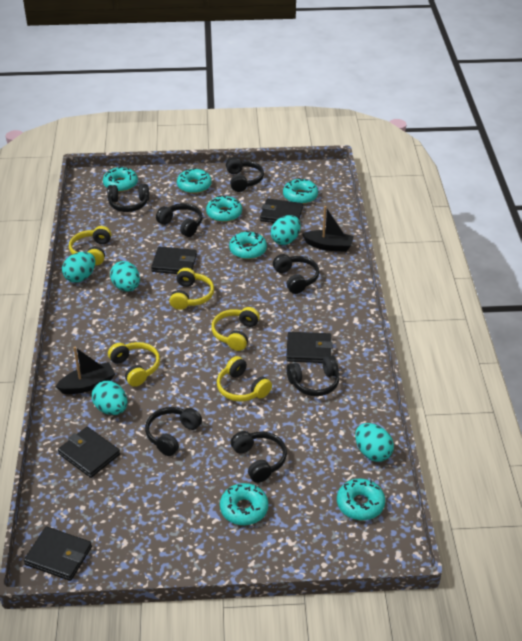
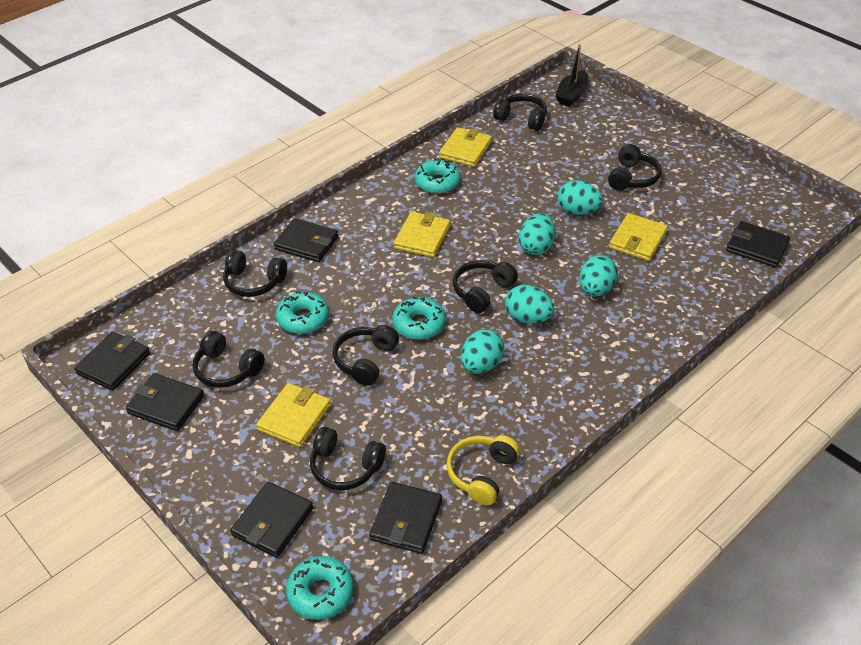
black boat: 2 -> 1
black wallet: 5 -> 6
turquoise donut: 7 -> 4
yellow headphones: 5 -> 1
yellow wallet: 0 -> 4

